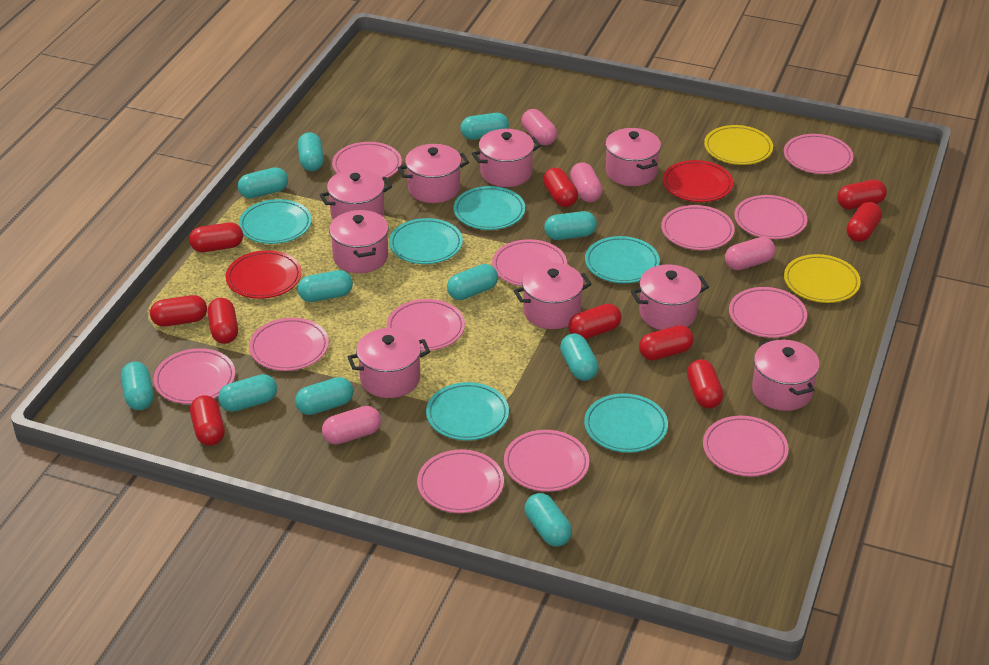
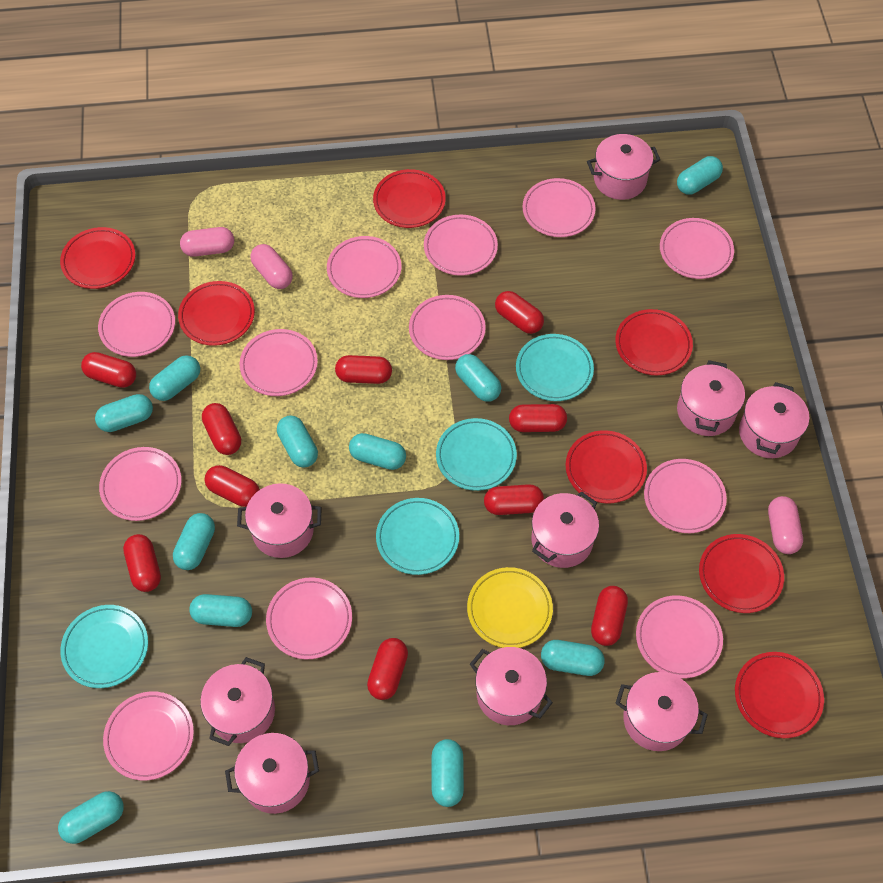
pink capsule: 4 -> 3
red plate: 2 -> 7
turquoise plate: 6 -> 4
yellow plate: 2 -> 1

